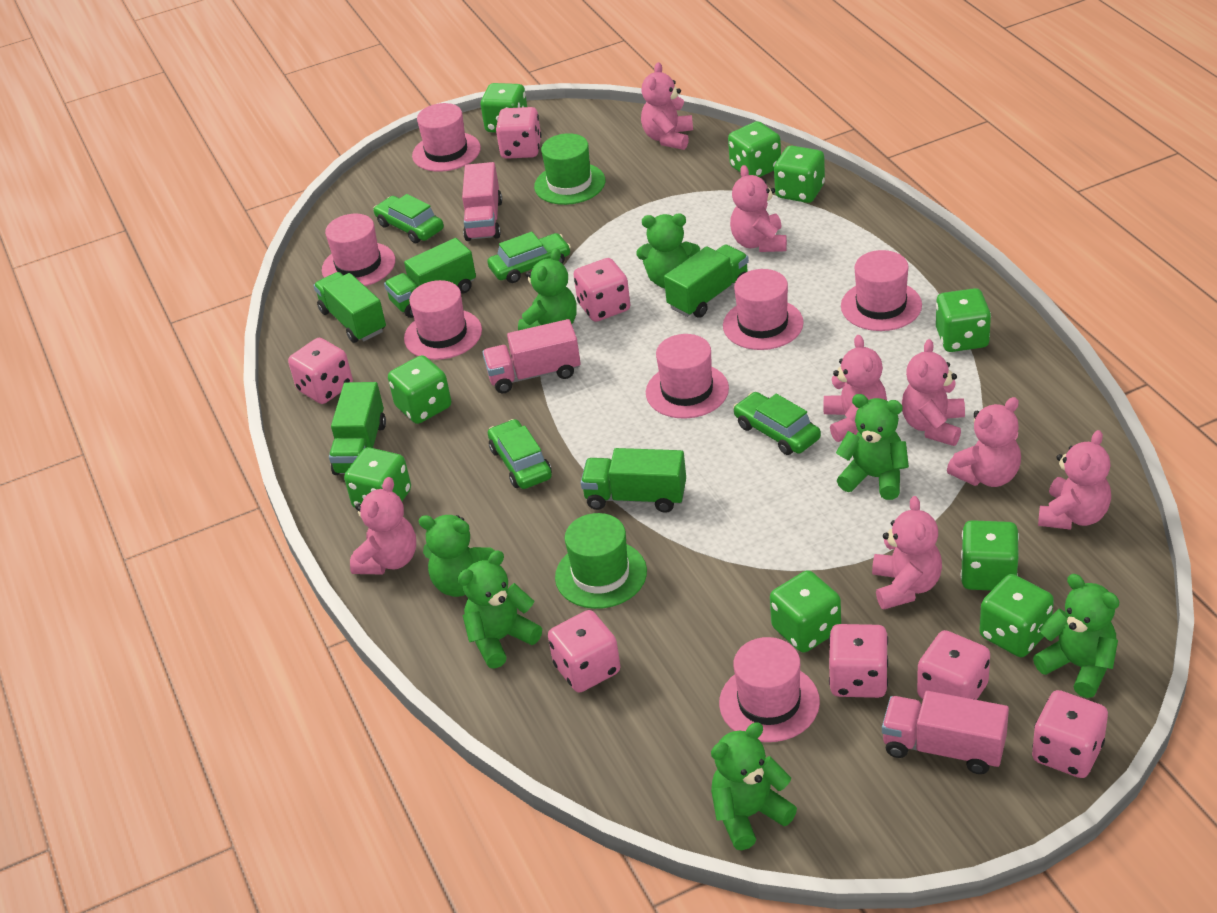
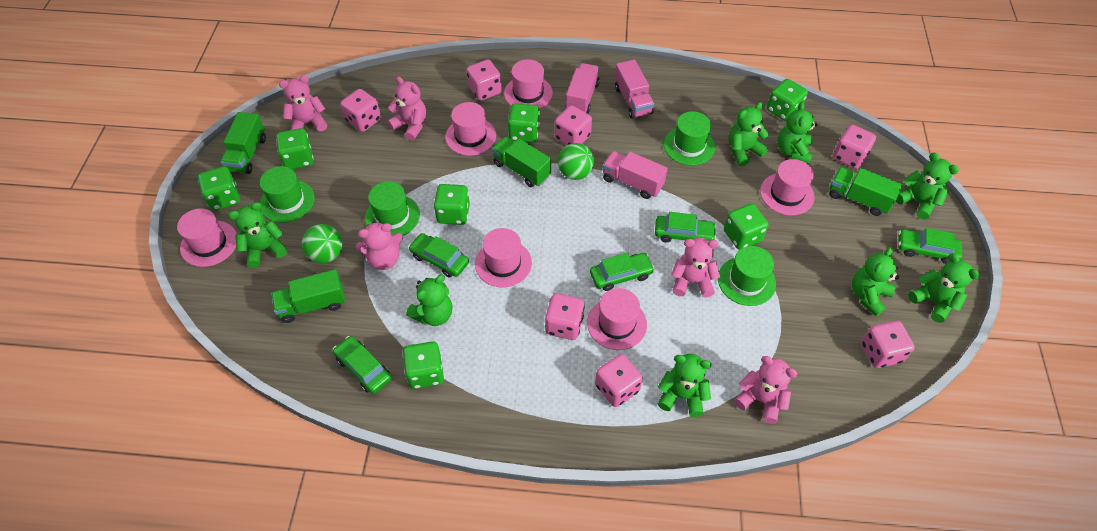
green ball: 0 -> 2
green car: 4 -> 5
green dice: 9 -> 7
green hat: 2 -> 4
green teddy bear: 7 -> 8
green truck: 5 -> 4
pink hat: 7 -> 6
pink teddy bear: 8 -> 5

